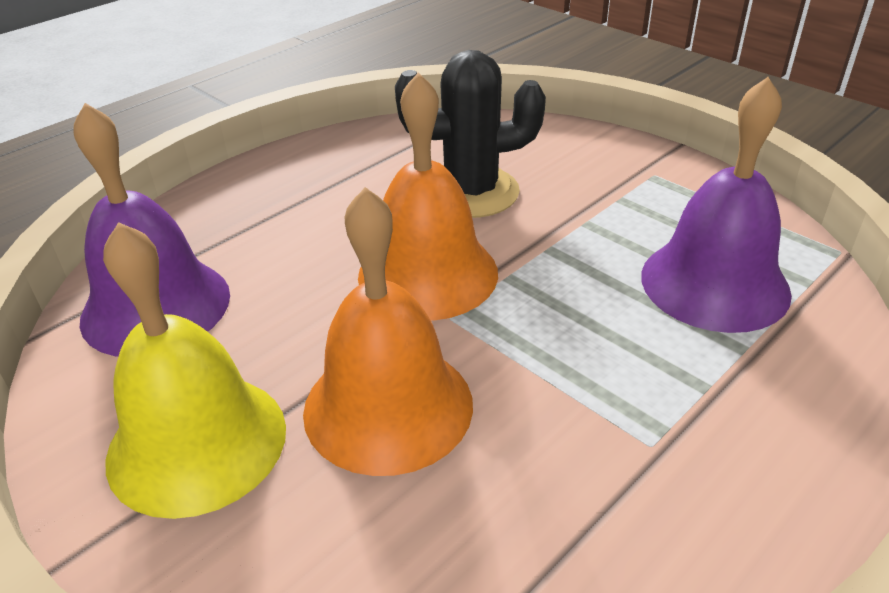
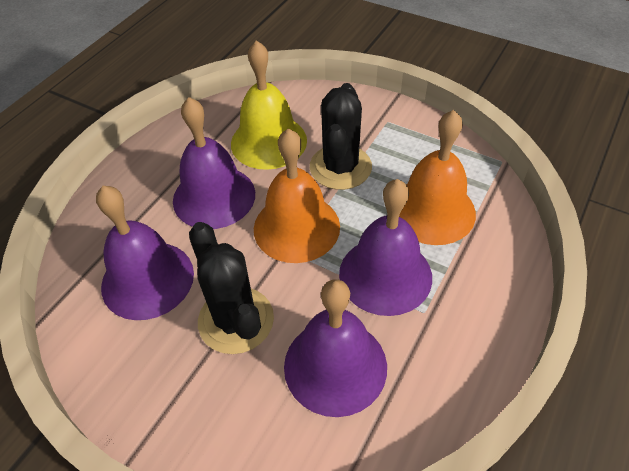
black cactus: 1 -> 2
purple bell: 2 -> 4

